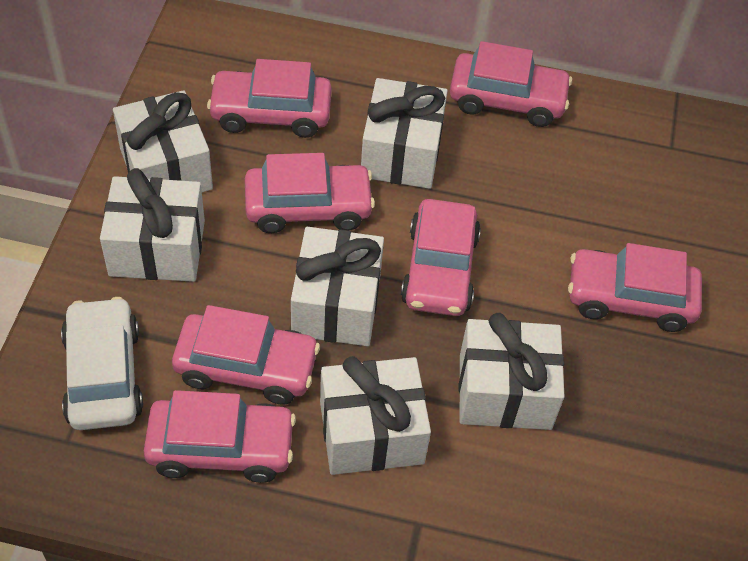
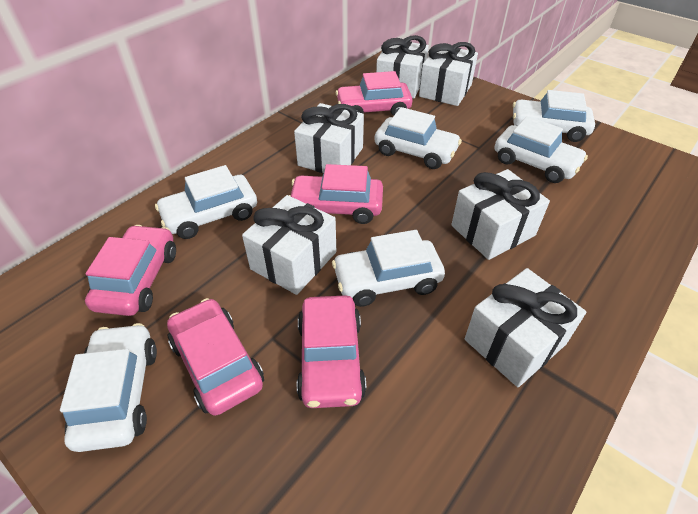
pink car: 7 -> 5
white car: 1 -> 6

